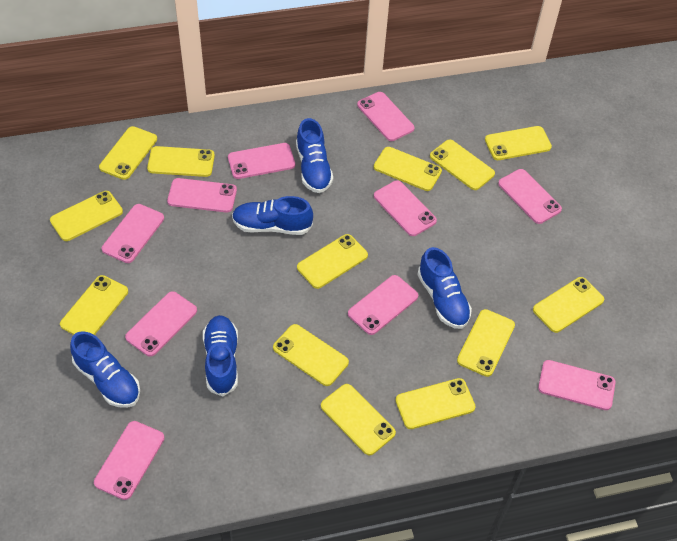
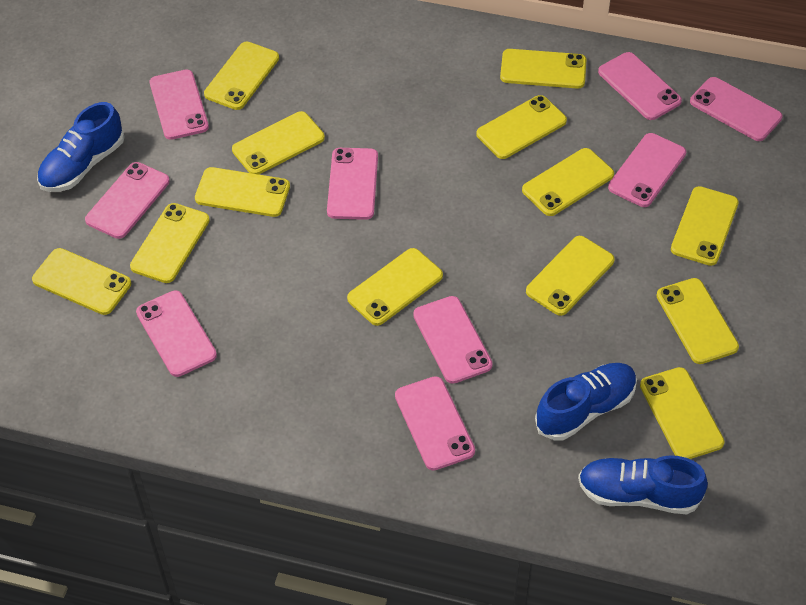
blue shoe: 5 -> 3
pink phone: 10 -> 9

